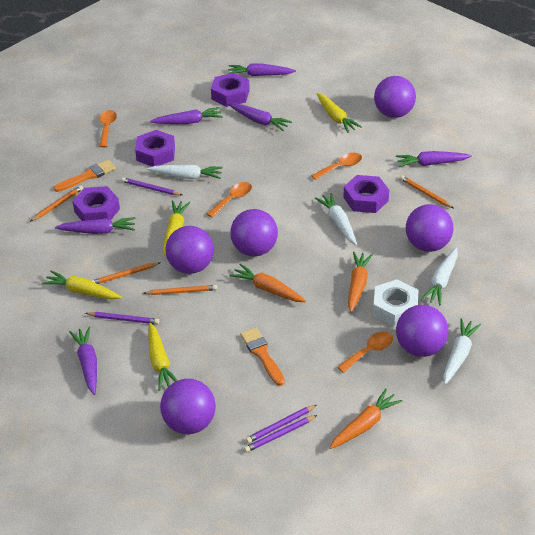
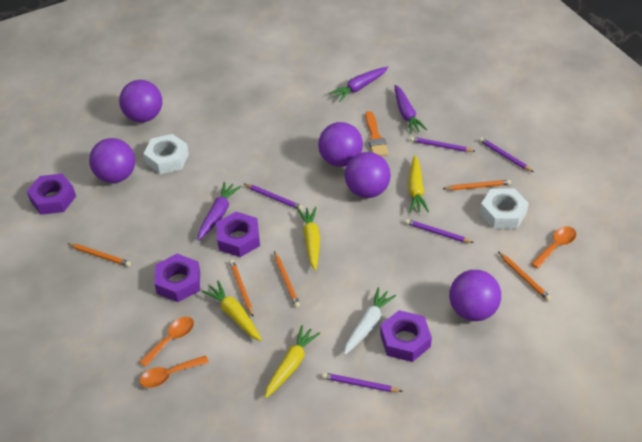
orange brush: 2 -> 1
orange carrot: 3 -> 0
orange pencil: 4 -> 5
orange spoon: 4 -> 3
purple ball: 6 -> 5
purple carrot: 6 -> 3
purple pencil: 4 -> 5
white carrot: 4 -> 1
white nut: 1 -> 2

